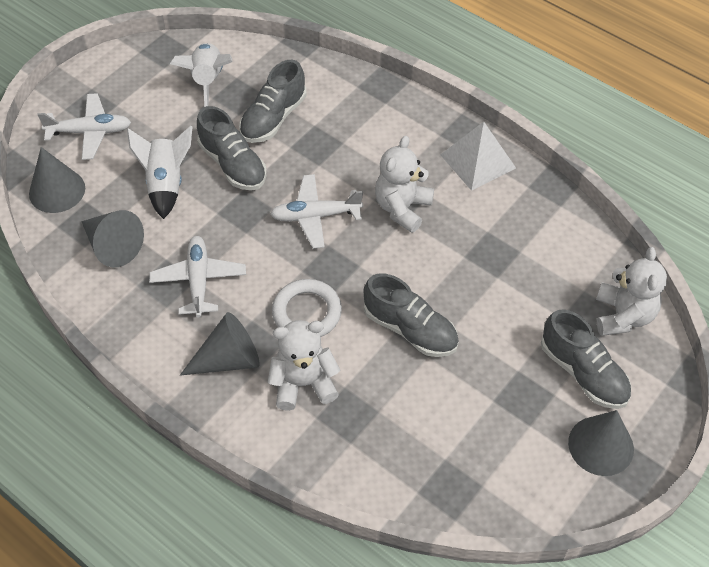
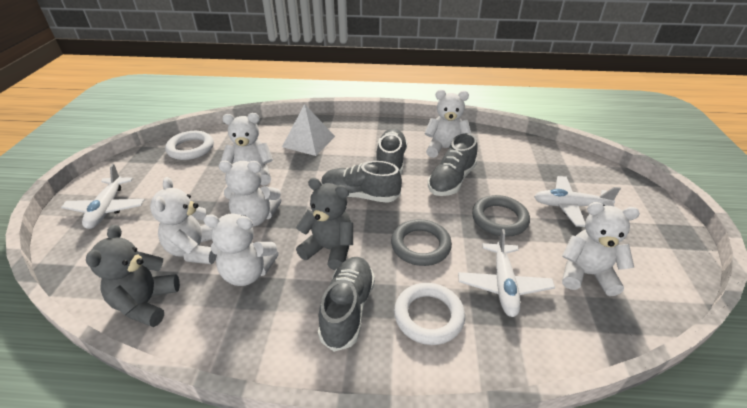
grey cone: 4 -> 0
grey ring: 0 -> 2
grey teddy bear: 0 -> 2
white ring: 1 -> 2
white rocket: 2 -> 0
white teddy bear: 3 -> 6

